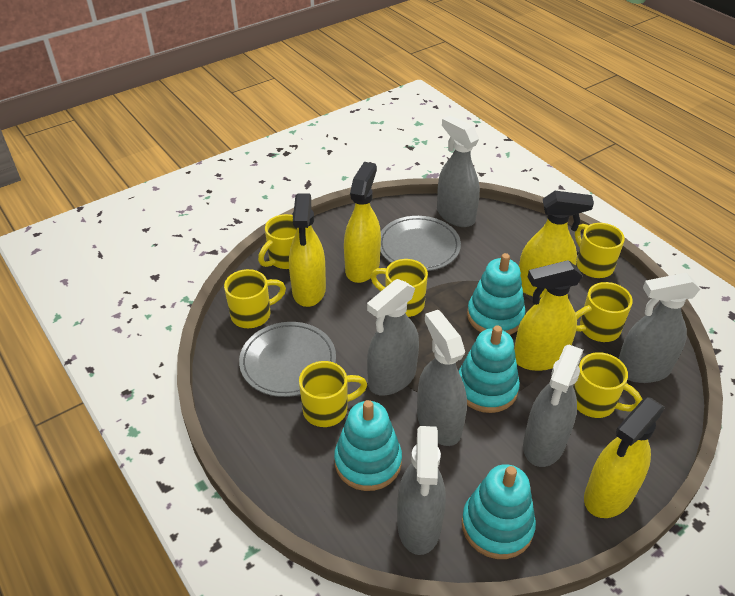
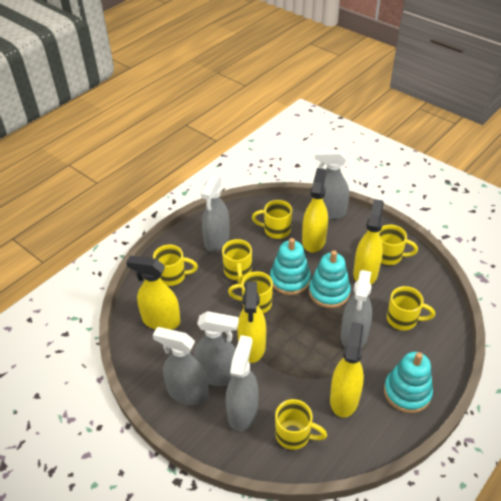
grey plate: 2 -> 0
turquoise stacking toy: 4 -> 3

